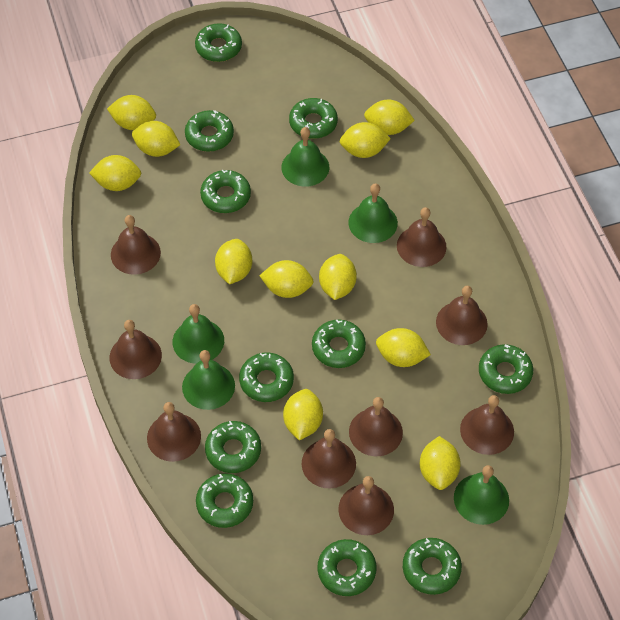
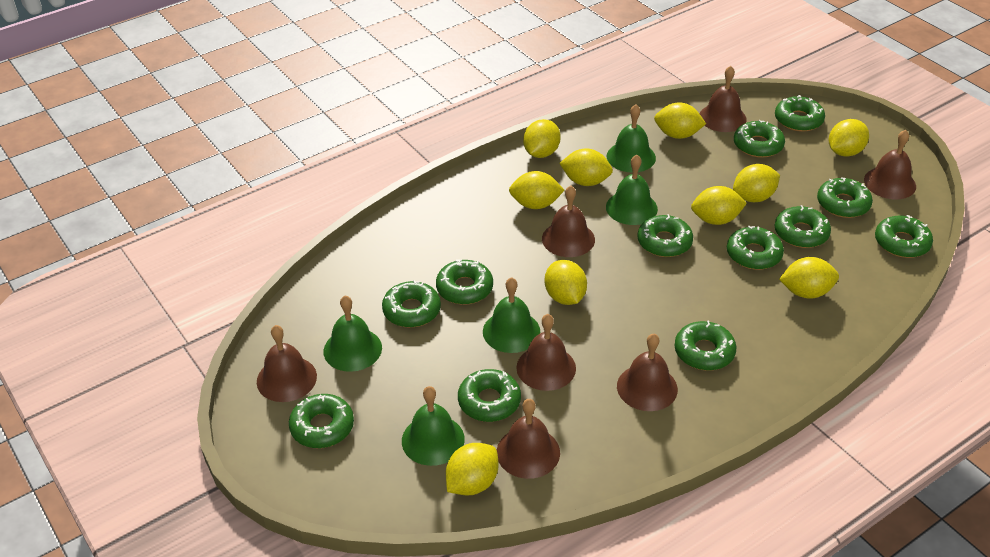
brown bell: 9 -> 7
green donut: 11 -> 12
yellow lemon: 11 -> 10

